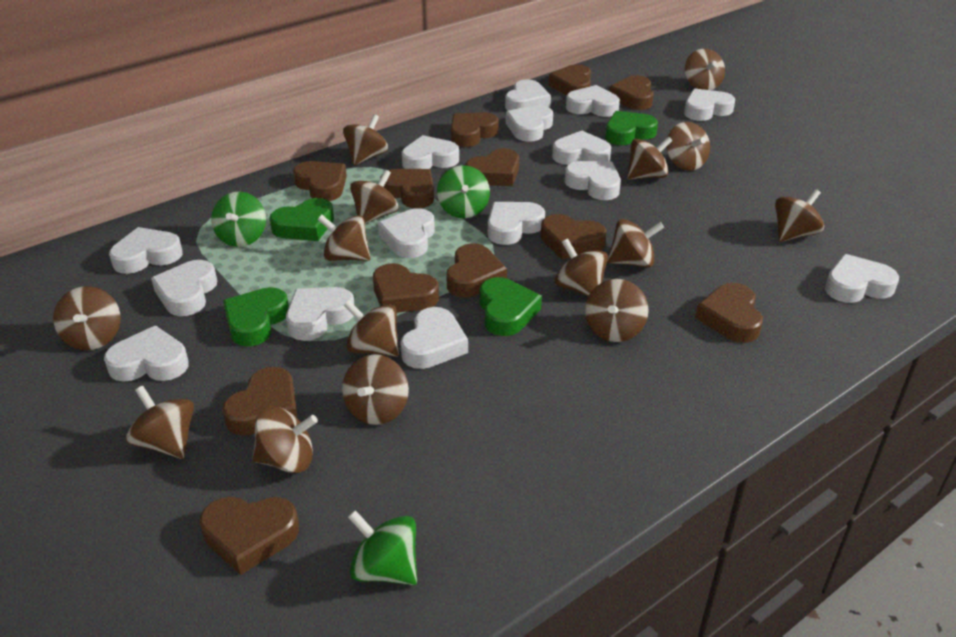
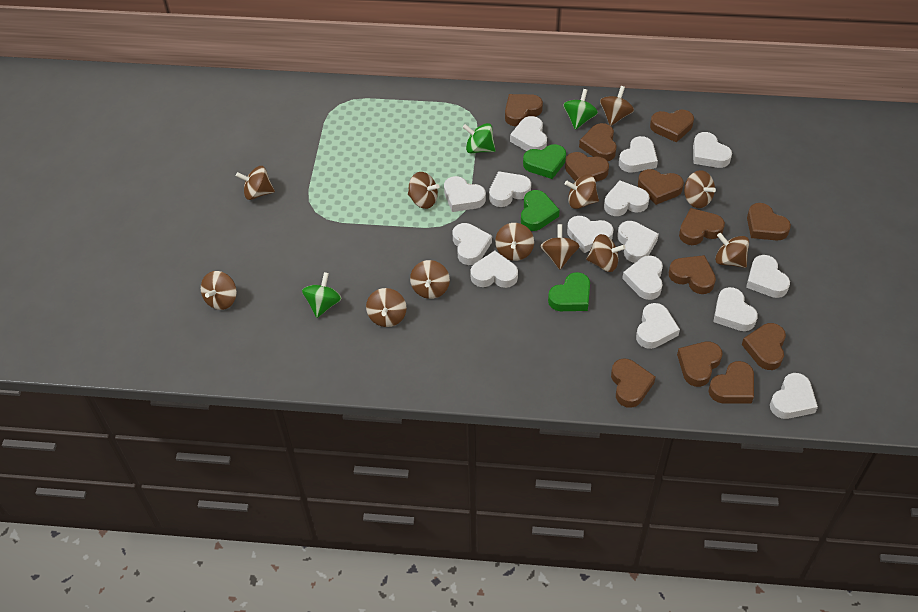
brown spinning top: 15 -> 12
green heart: 4 -> 3

